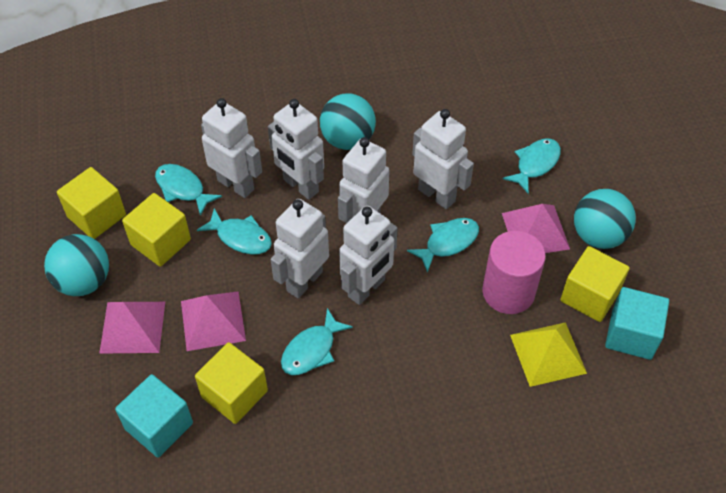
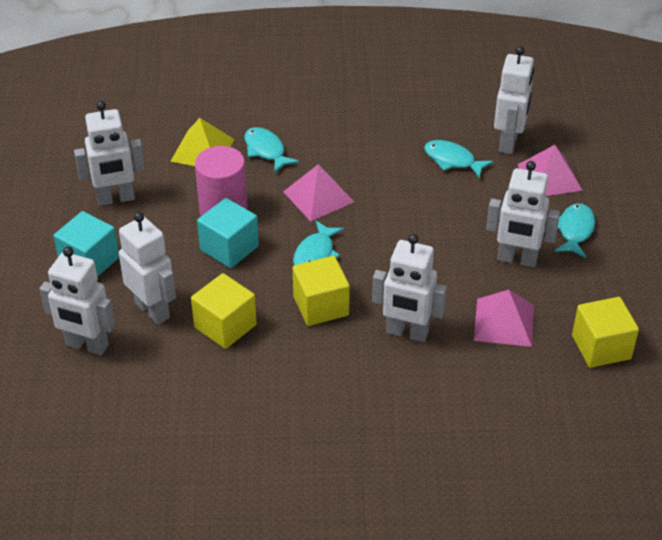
turquoise ball: 3 -> 0
turquoise fish: 5 -> 4
yellow cube: 4 -> 3

